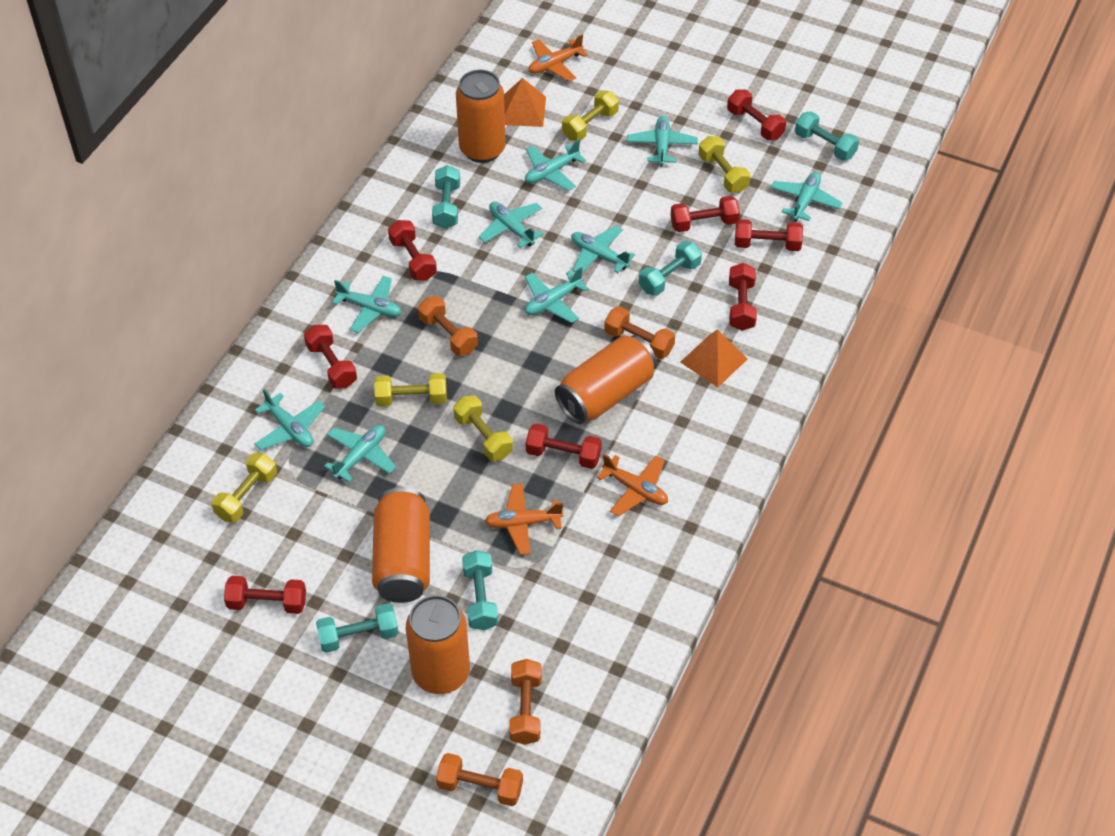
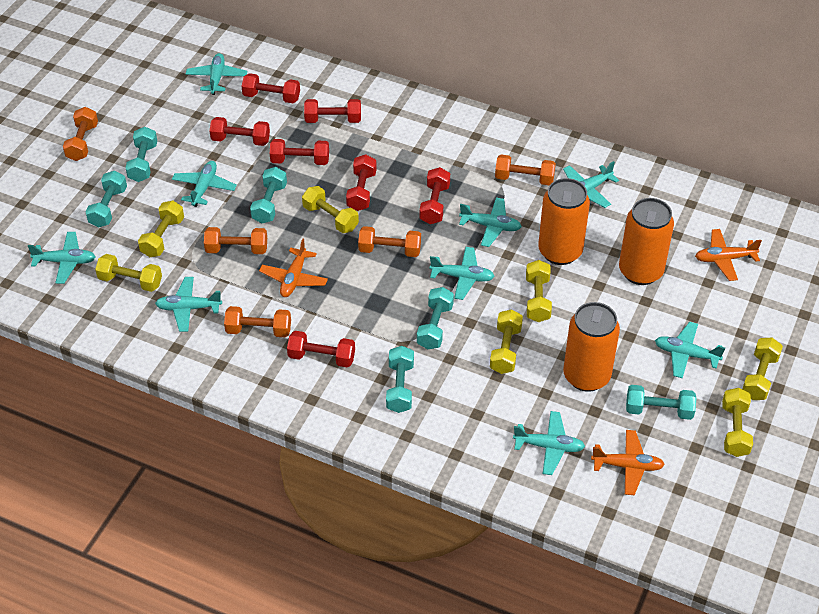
orange can: 4 -> 3
orange dumbbell: 4 -> 5
orange pyramid: 2 -> 0
red dumbbell: 8 -> 7
turquoise dumbbell: 5 -> 6
yellow dumbbell: 5 -> 7

